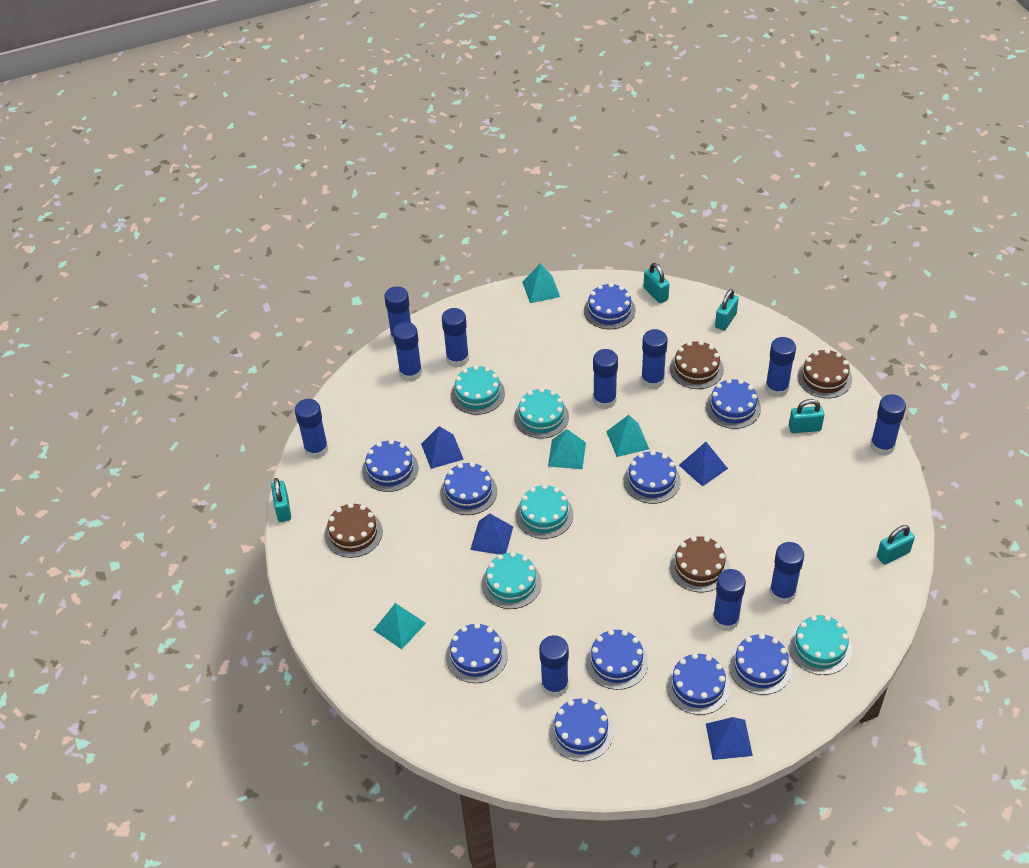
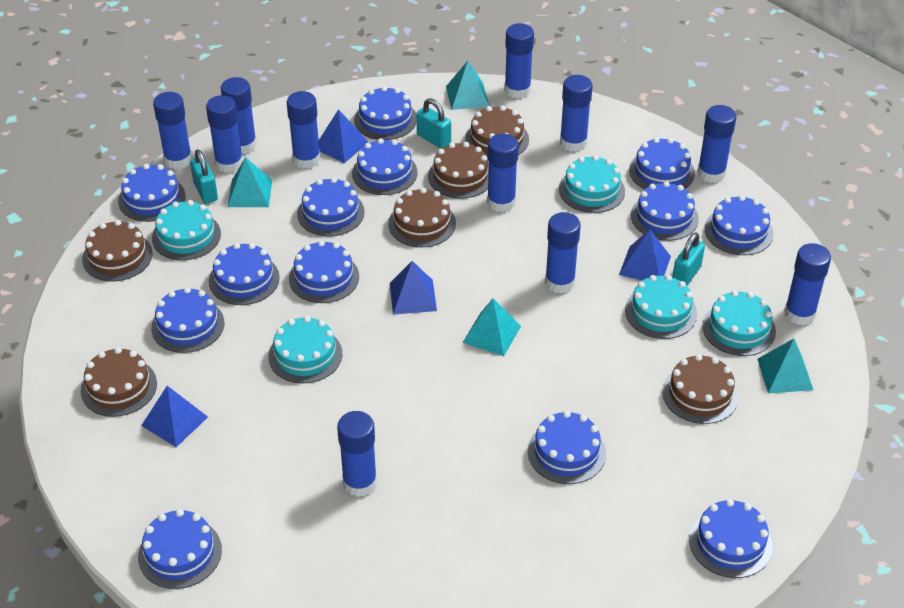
blue cake: 10 -> 13
brown cake: 4 -> 6
turquoise padlock: 5 -> 3

